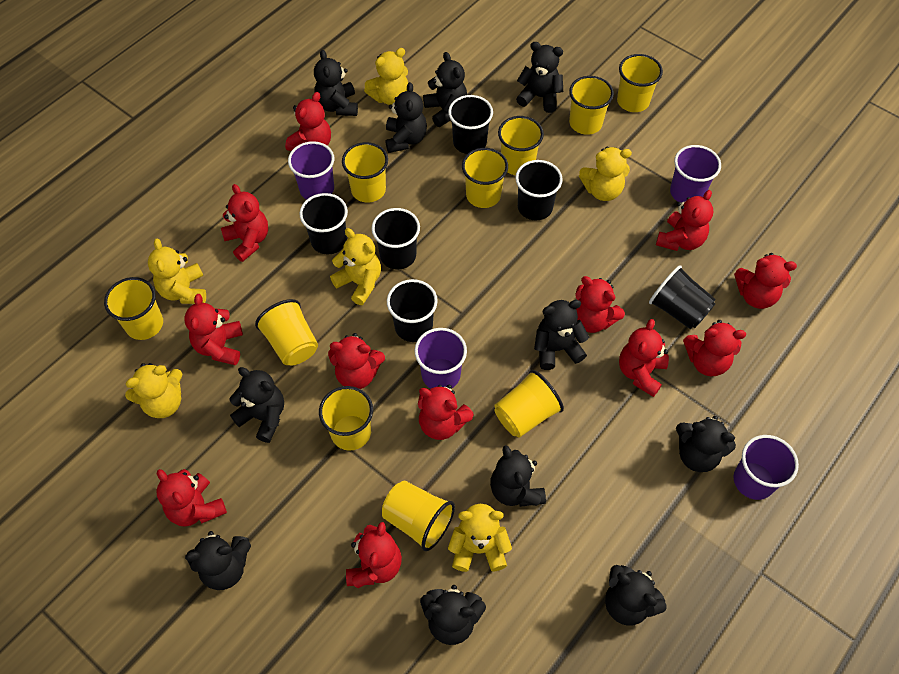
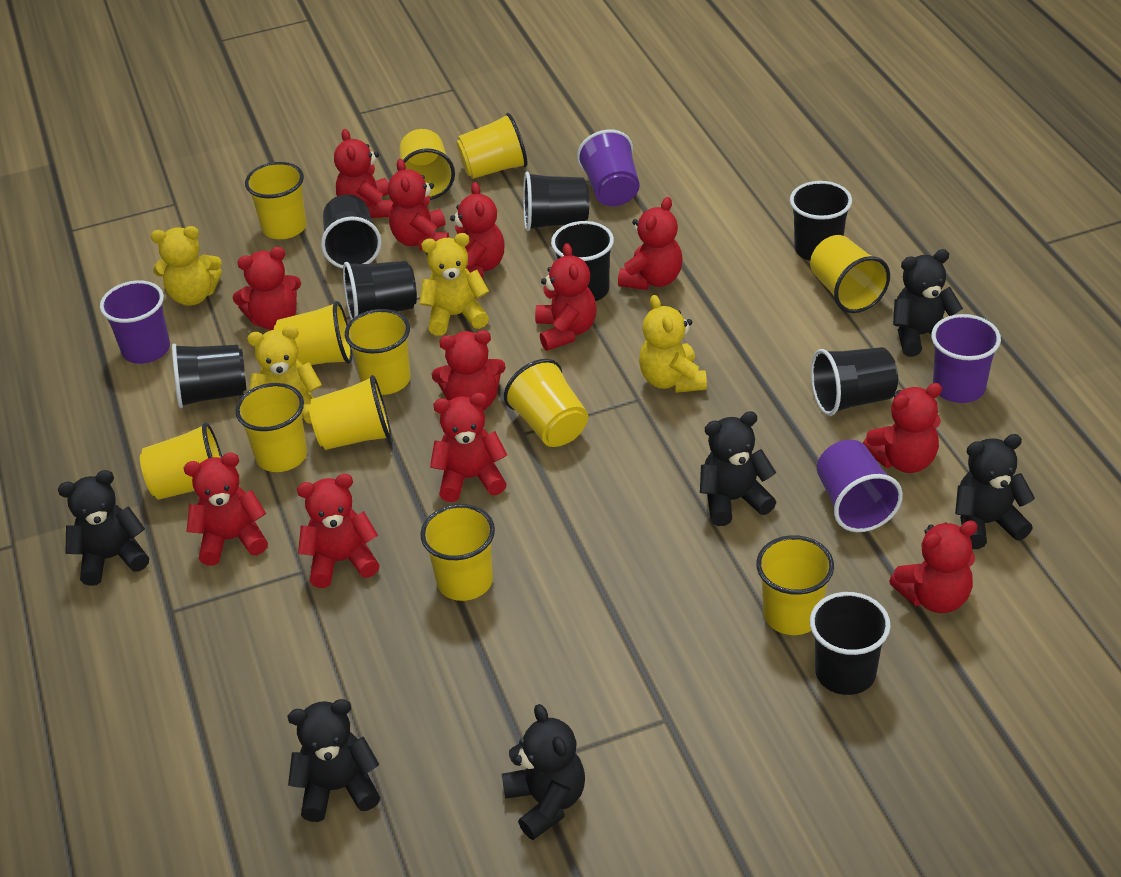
black cup: 6 -> 8
black teddy bear: 11 -> 6
yellow cup: 10 -> 12
yellow teddy bear: 6 -> 4

